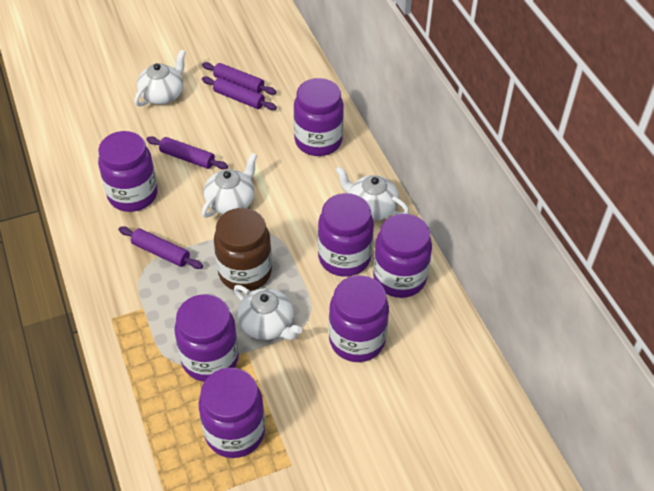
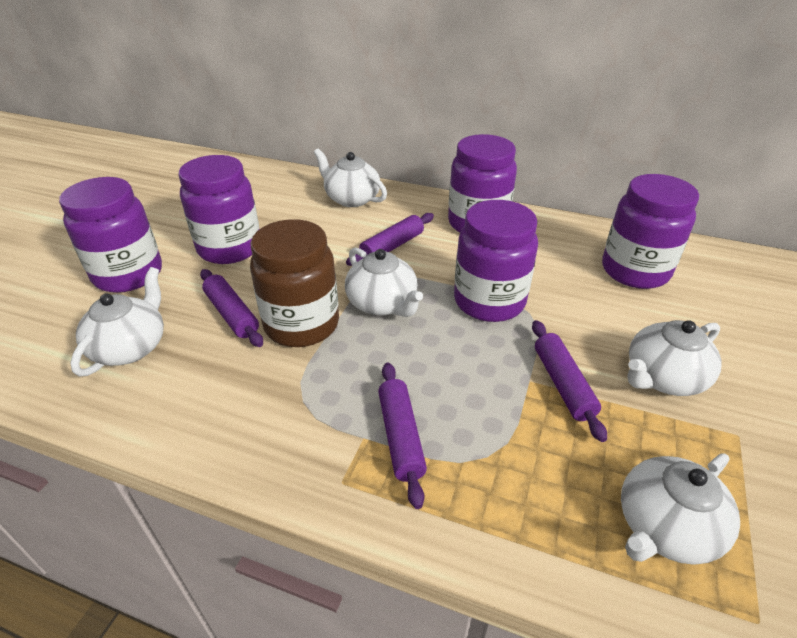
purple jar: 7 -> 5
white teapot: 4 -> 5

